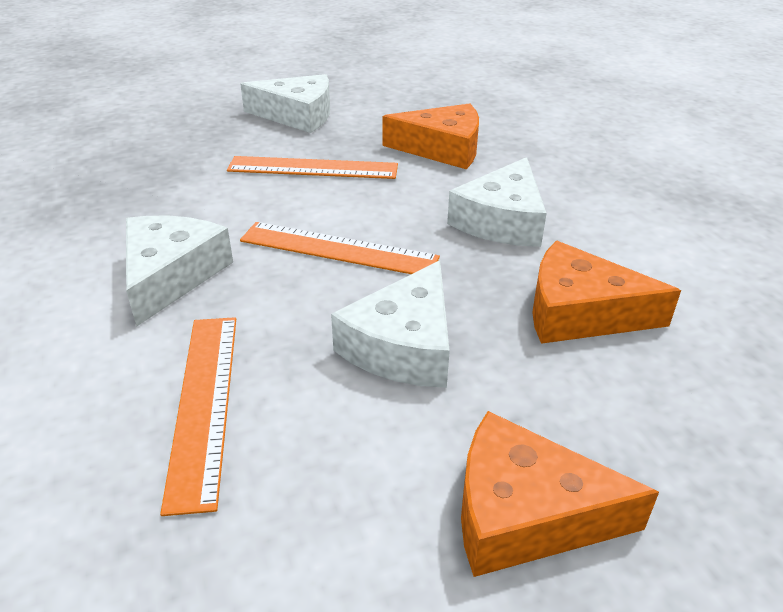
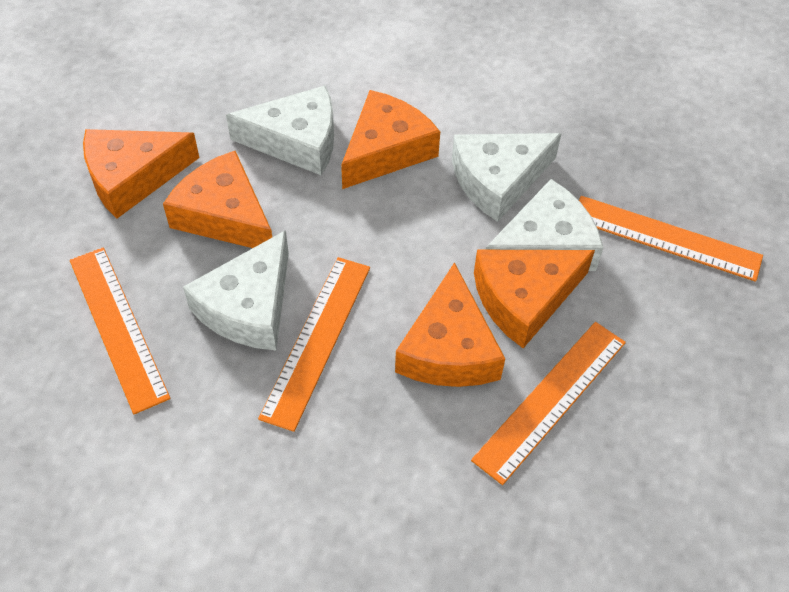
orange cheese: 3 -> 5
orange ruler: 3 -> 4

